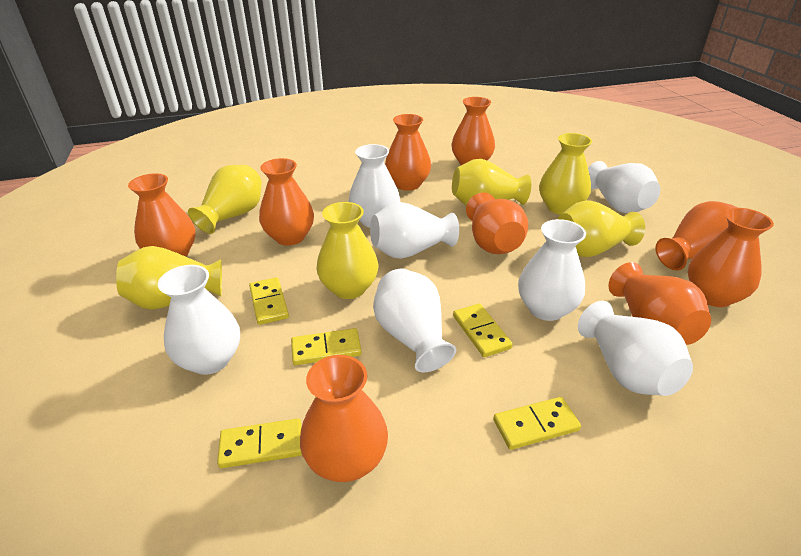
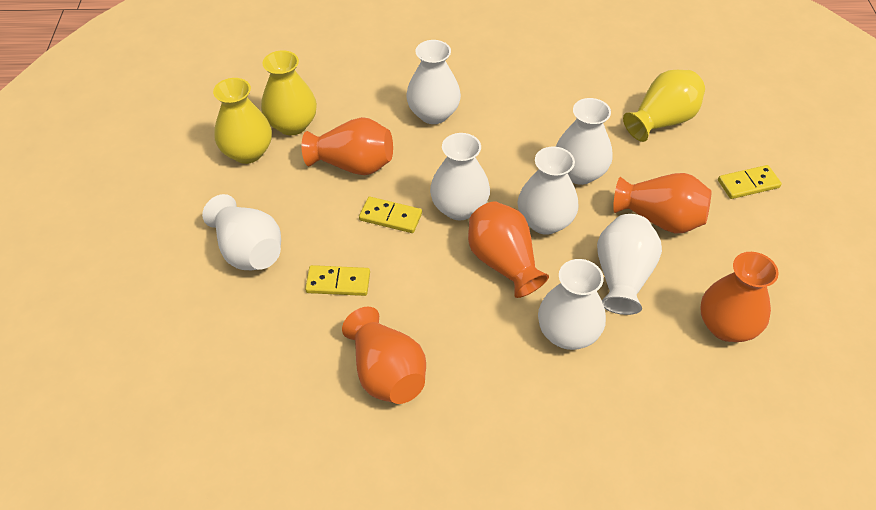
orange vase: 9 -> 5
yellow domino: 5 -> 3
yellow vase: 6 -> 3

